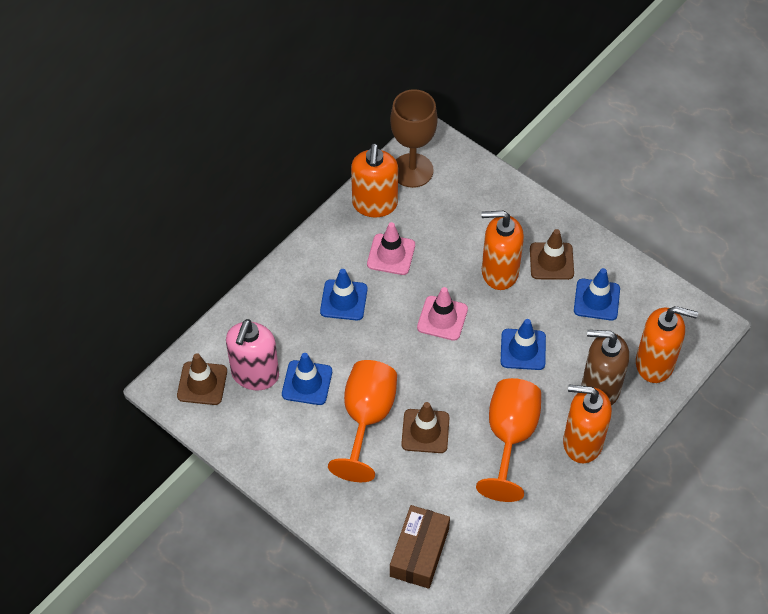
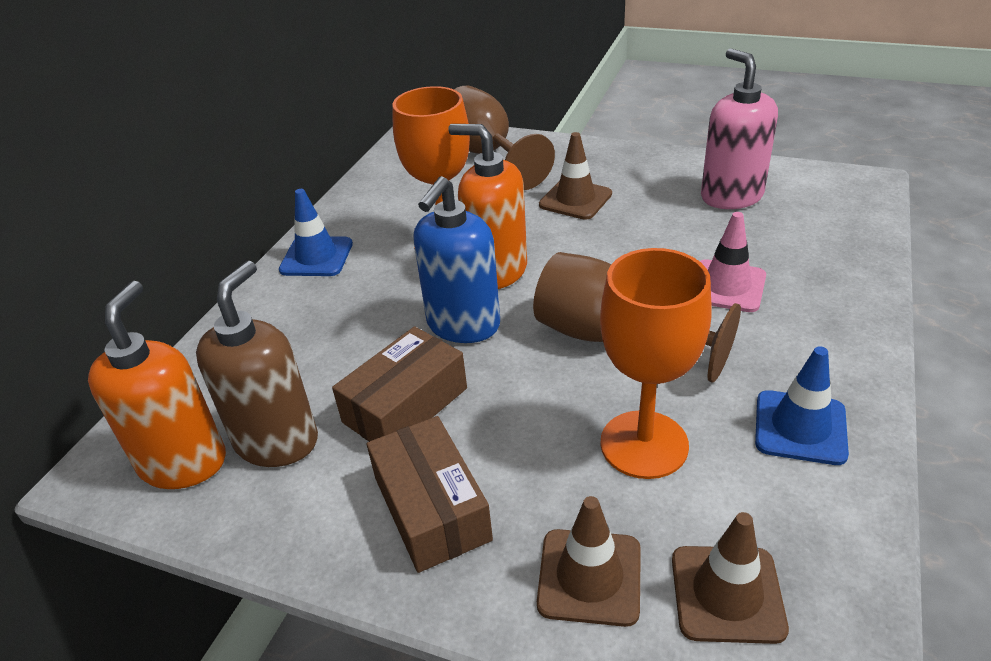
blue soap dispenser: 0 -> 1
blue traffic cone: 4 -> 2
brown box: 1 -> 2
brown goblet: 1 -> 2
orange soap dispenser: 4 -> 2
pink traffic cone: 2 -> 1

